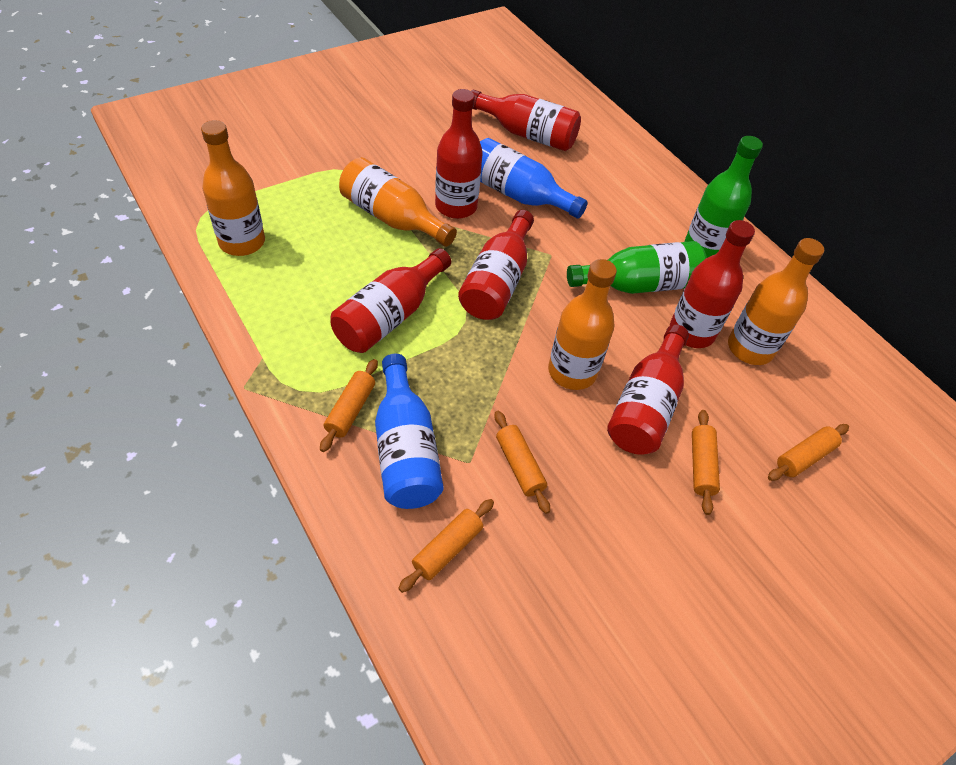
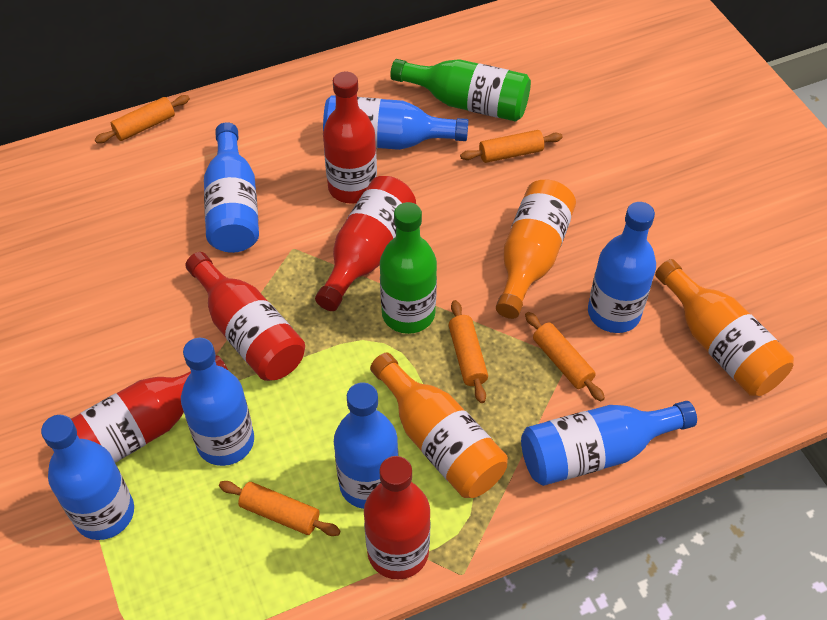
blue bottle: 2 -> 7
orange bottle: 4 -> 3
red bottle: 6 -> 5

